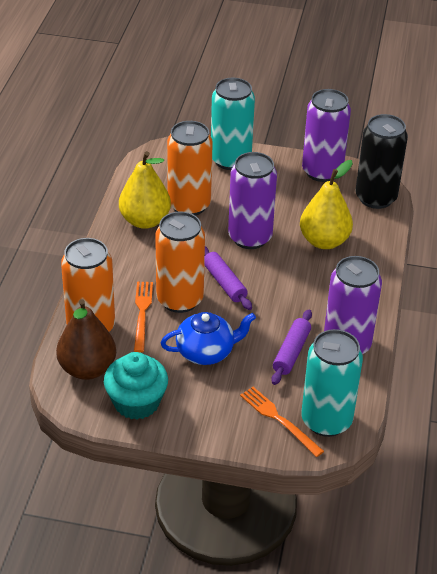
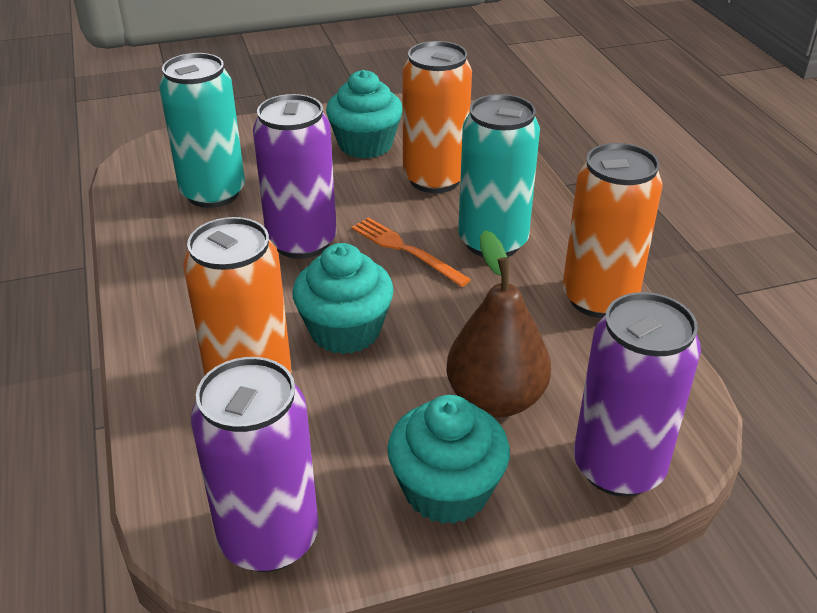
black can: 1 -> 0
blue teapot: 1 -> 0
orange fork: 2 -> 1
purple rolling pin: 2 -> 0
turquoise cupcake: 1 -> 3
yellow pear: 2 -> 0

